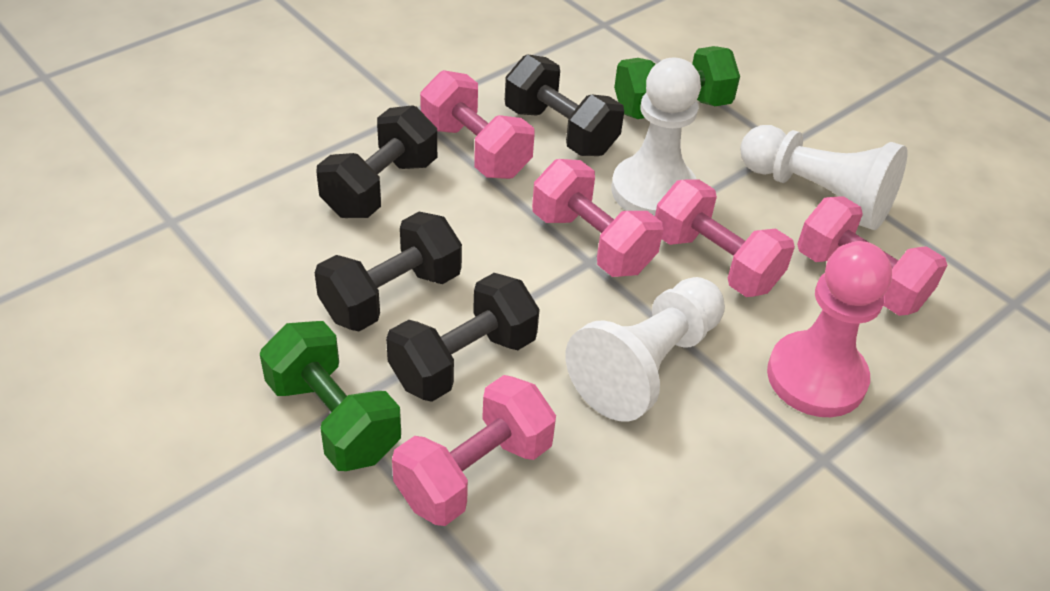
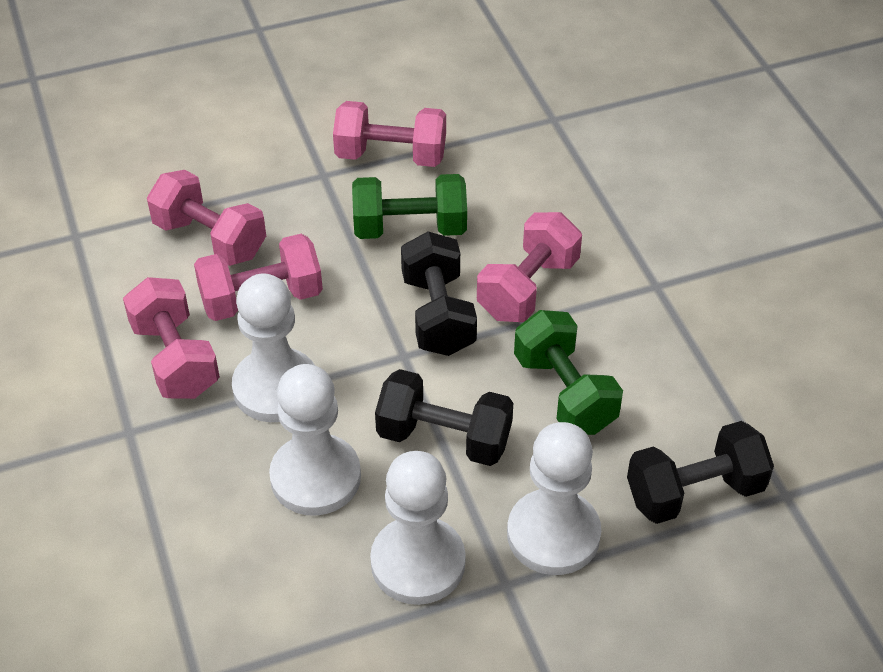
black dumbbell: 4 -> 3
pink pawn: 1 -> 0
white pawn: 3 -> 4

